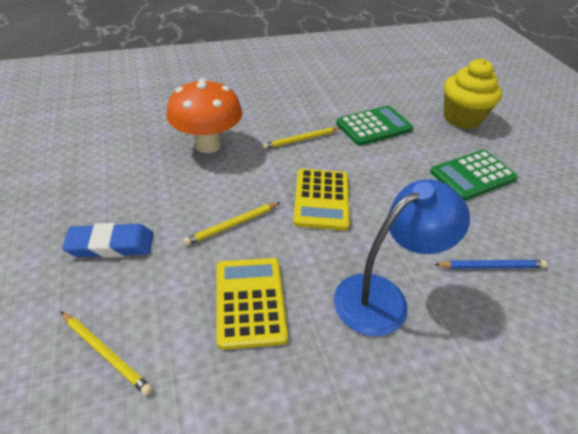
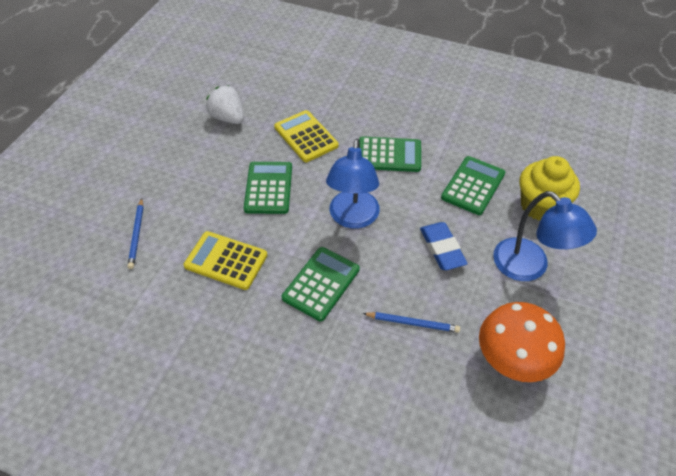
blue lamp: 1 -> 2
blue pencil: 1 -> 2
green calculator: 2 -> 4
white strawberry: 0 -> 1
yellow pencil: 3 -> 0

